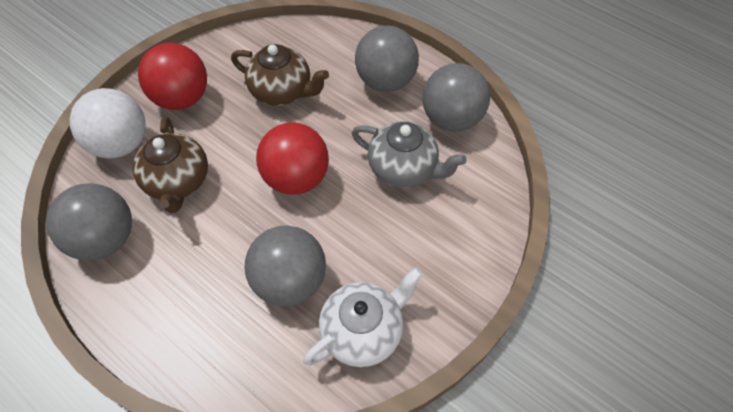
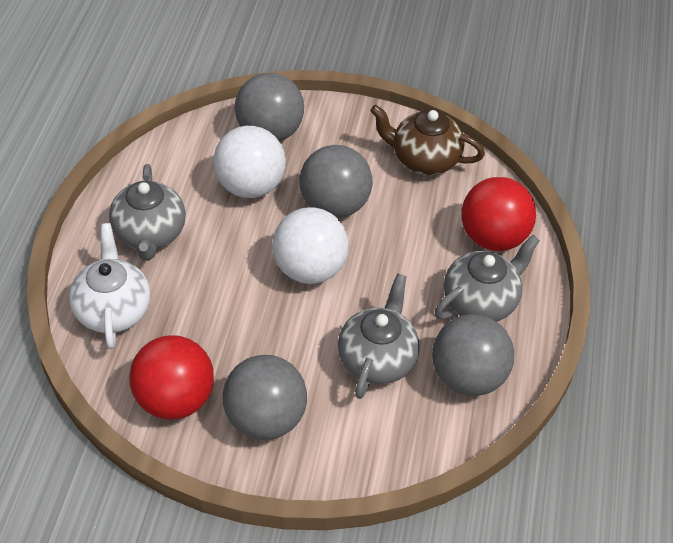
brown teapot: 2 -> 1
grey teapot: 1 -> 3
white ball: 1 -> 2

